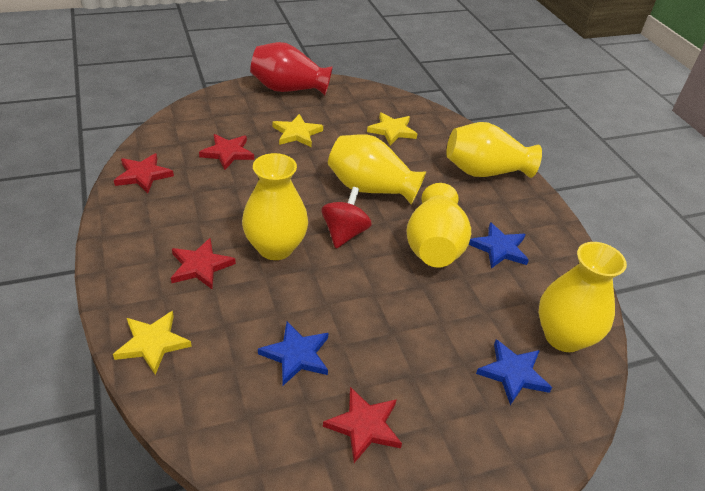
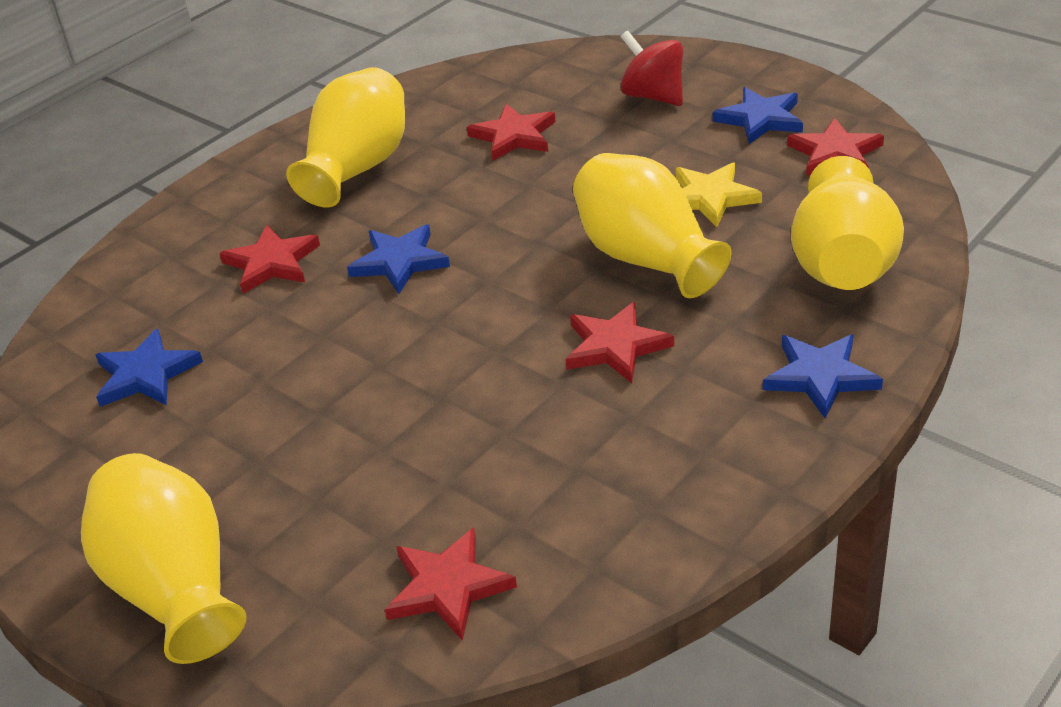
blue star: 3 -> 4
red star: 4 -> 5
red vase: 1 -> 0
yellow star: 3 -> 1
yellow vase: 5 -> 4

